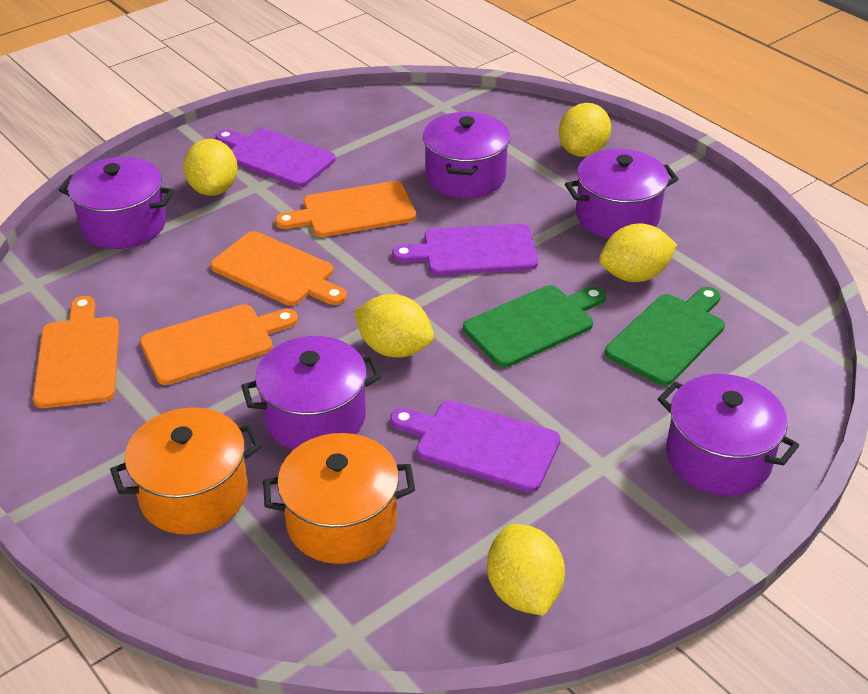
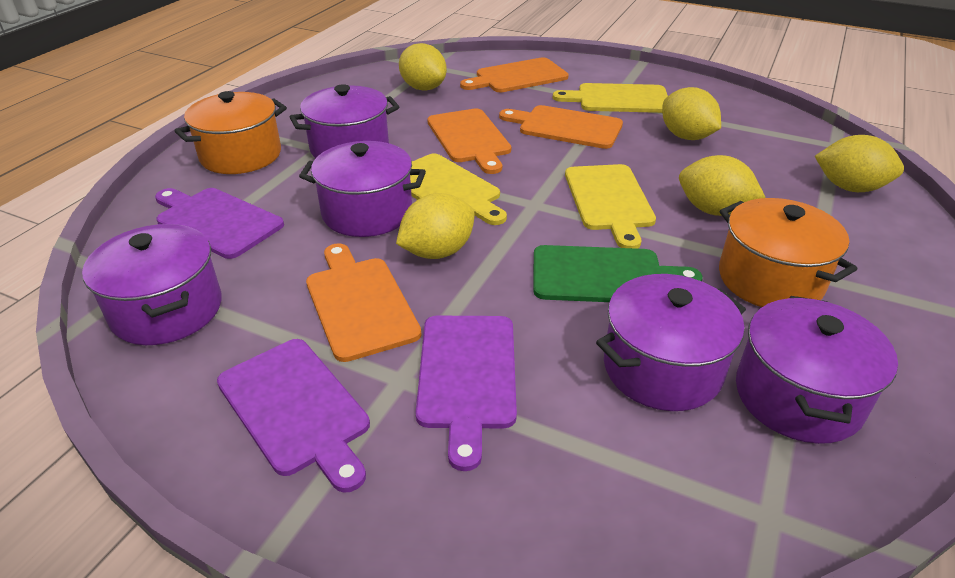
green cutting board: 2 -> 1
yellow cutting board: 0 -> 3

